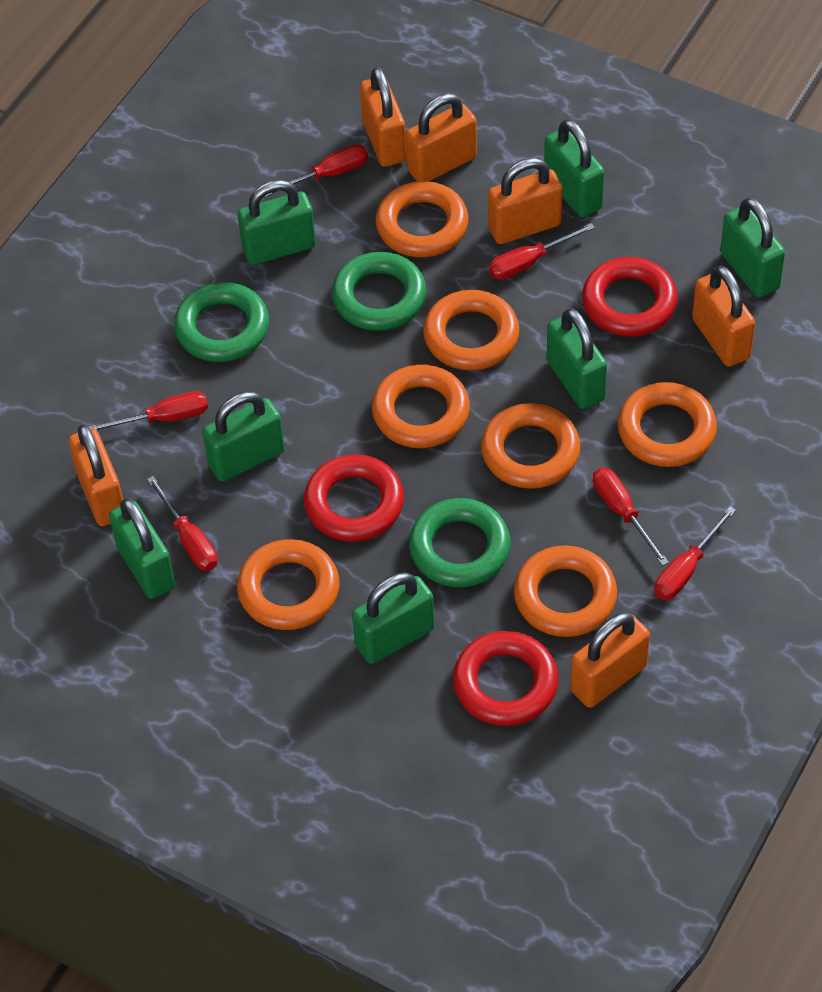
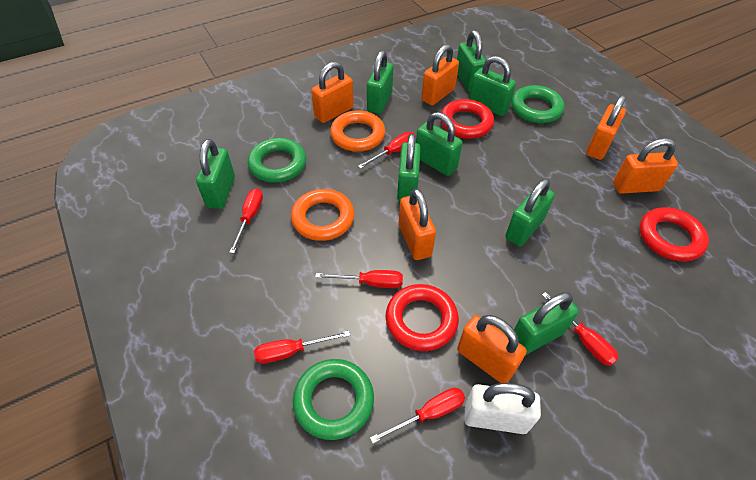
green padlock: 7 -> 8
orange ring: 7 -> 2
white padlock: 0 -> 1

